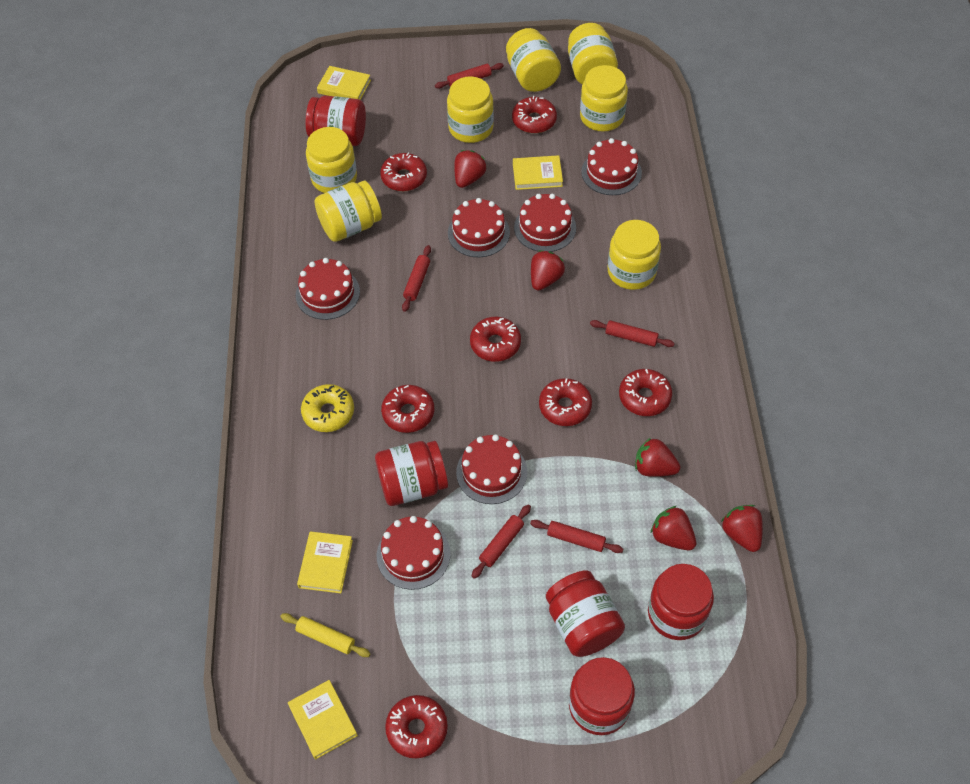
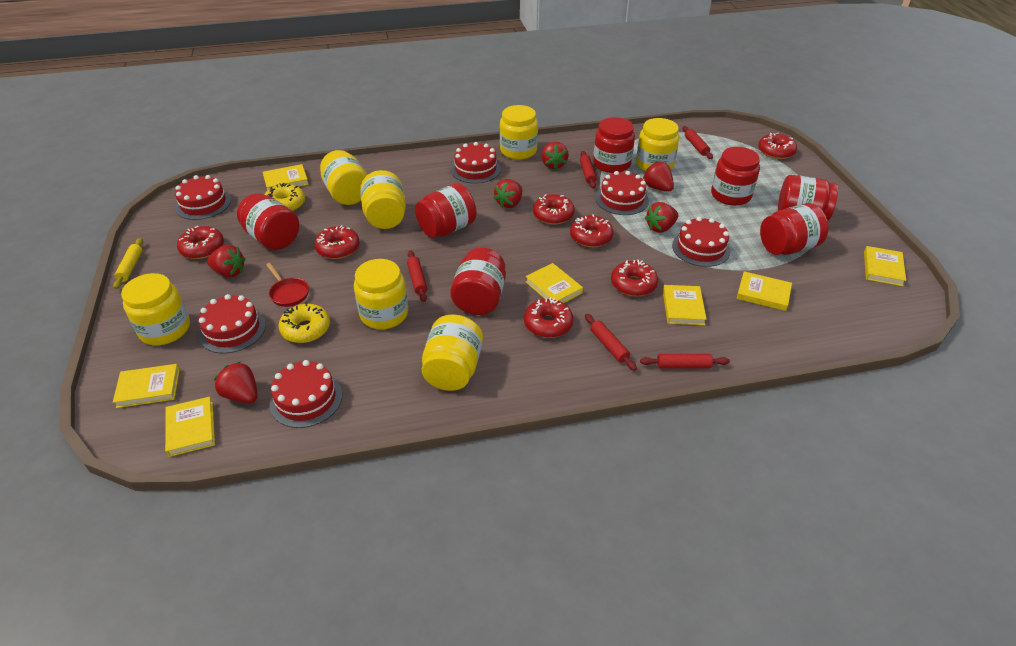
red jar: 5 -> 7
red pan: 0 -> 1
red strawberry: 5 -> 6
yellow book: 4 -> 7
yellow donut: 1 -> 2

